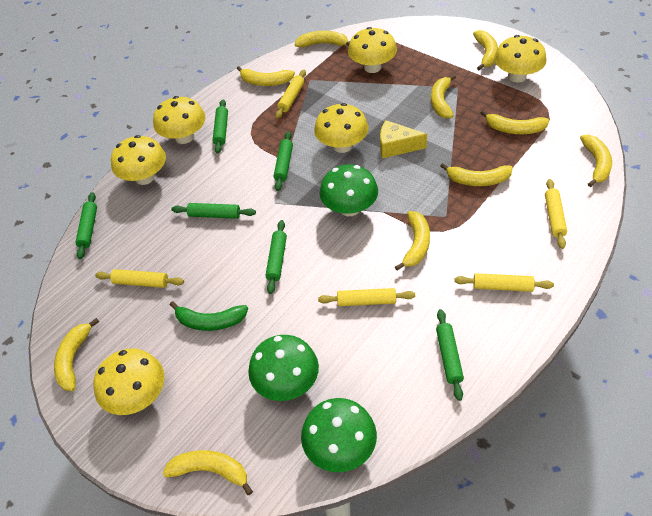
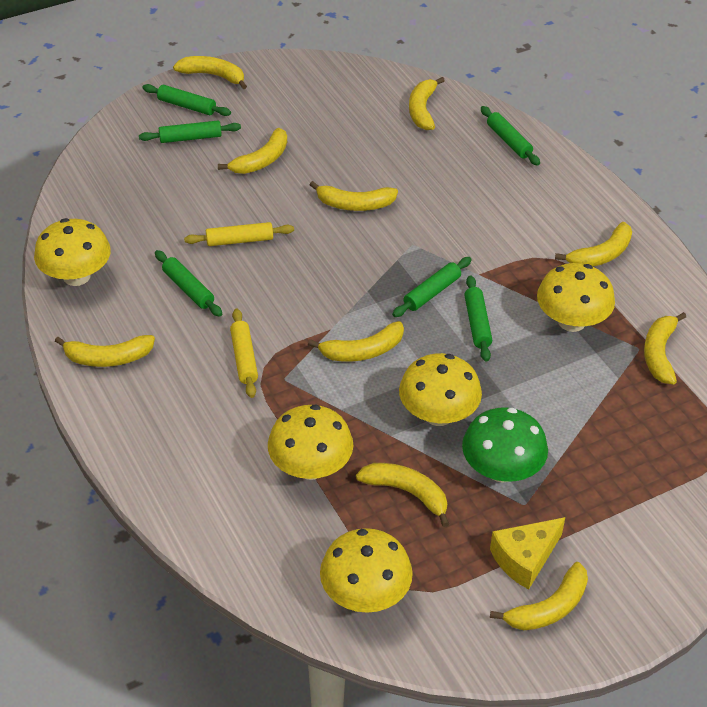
green banana: 1 -> 0
green mushroom: 3 -> 1
yellow mushroom: 6 -> 5
yellow rolling pin: 5 -> 2

